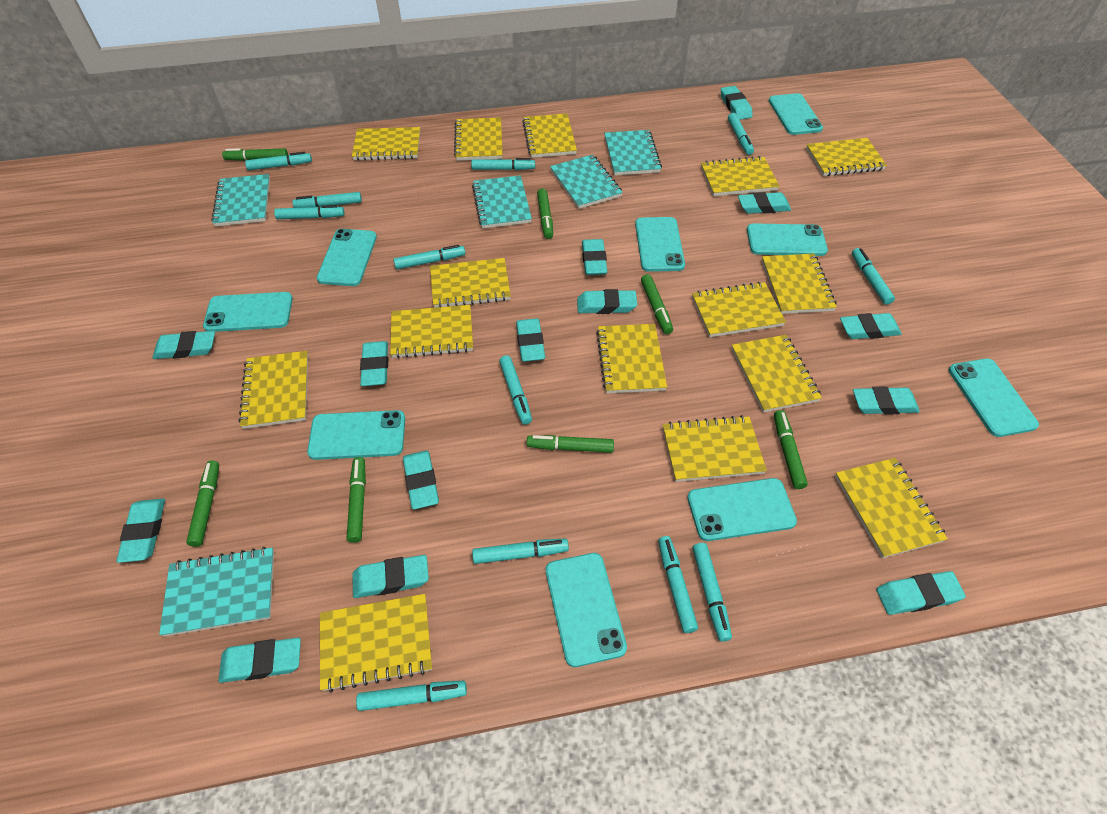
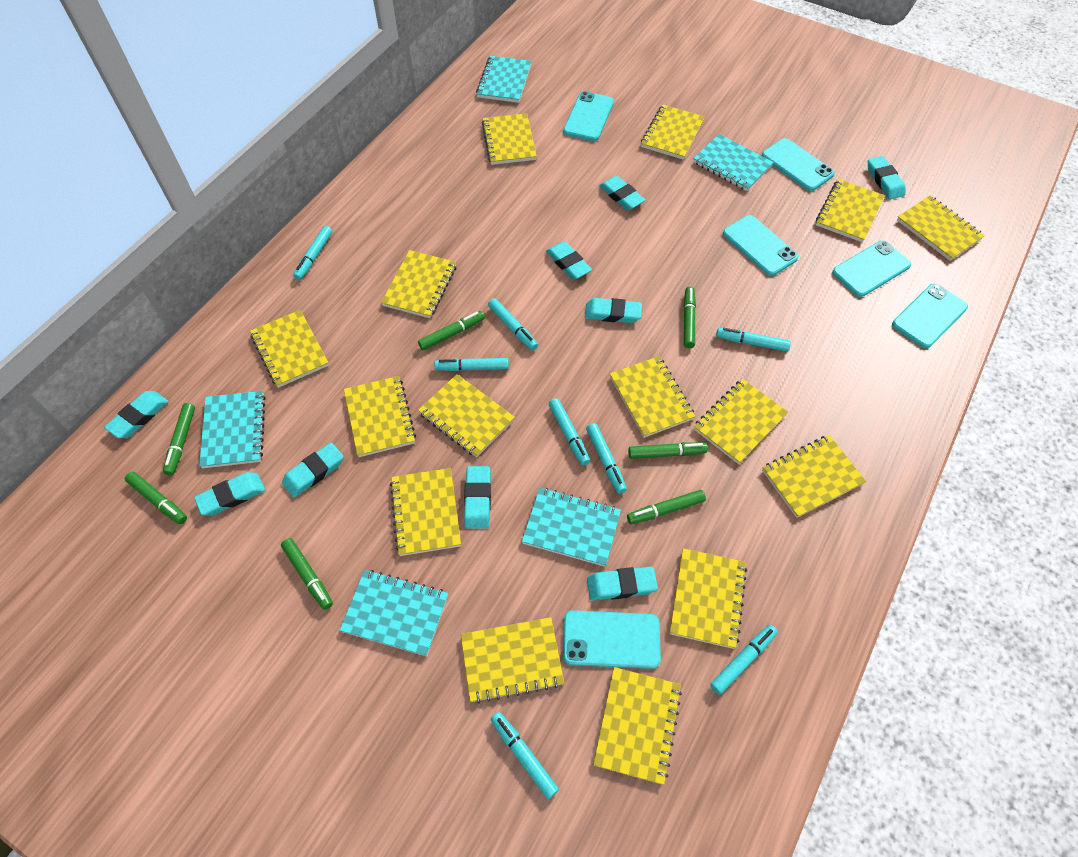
turquoise eraser: 14 -> 9
turquoise marker: 12 -> 8
turquoise phone: 9 -> 6

